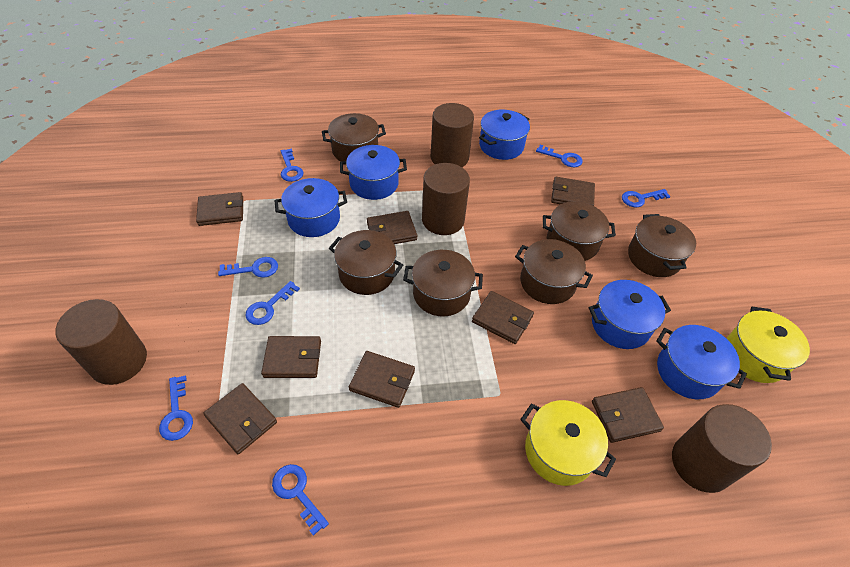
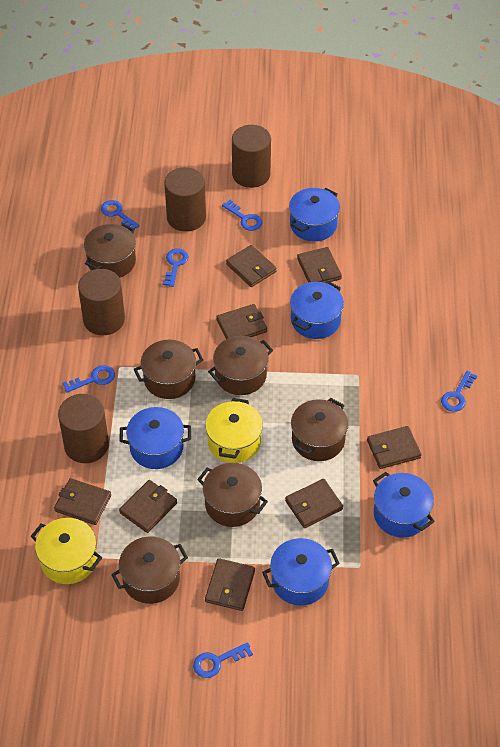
blue key: 7 -> 6

